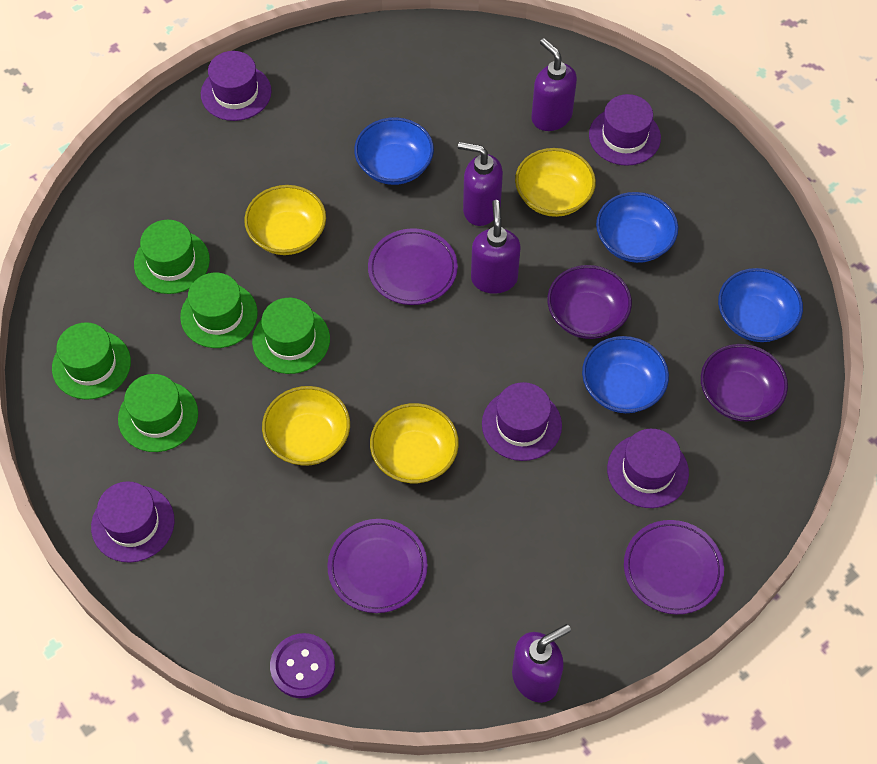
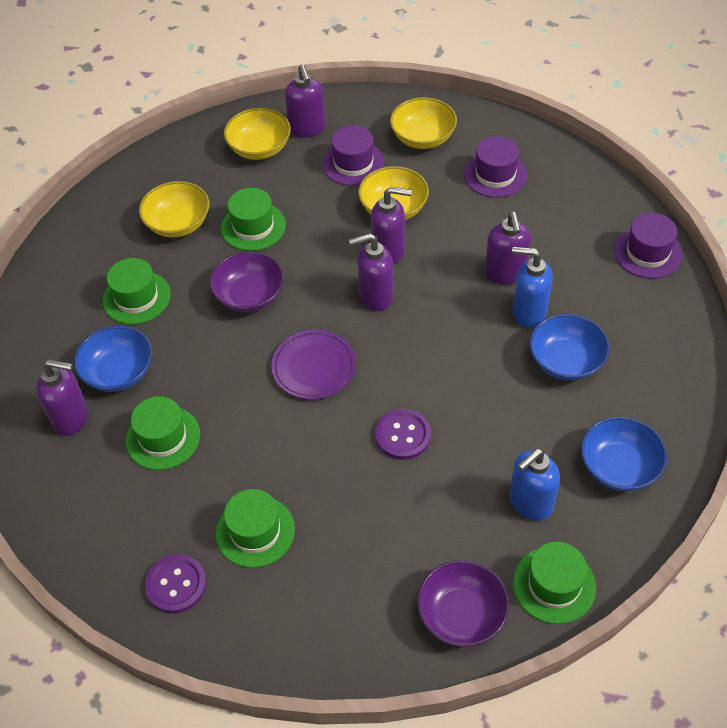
blue bowl: 4 -> 3
blue soap dispenser: 0 -> 2
purple button: 1 -> 2
purple hat: 5 -> 3
purple plate: 3 -> 1
purple soap dispenser: 4 -> 5

